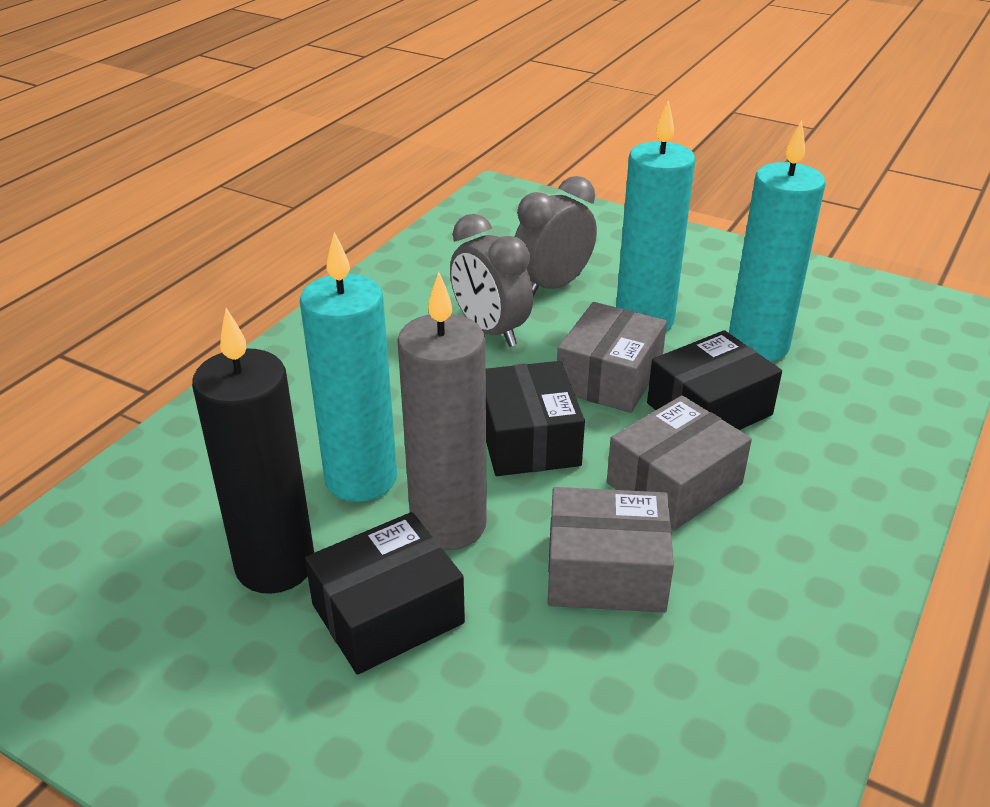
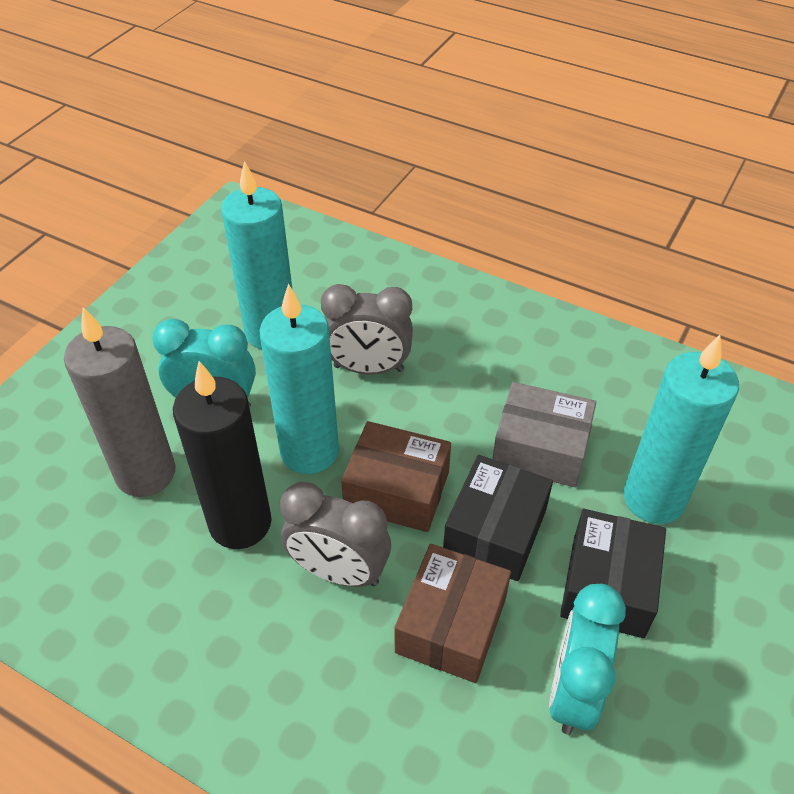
black box: 3 -> 2
brown box: 0 -> 2
grey box: 3 -> 1
turquoise clock: 0 -> 2

